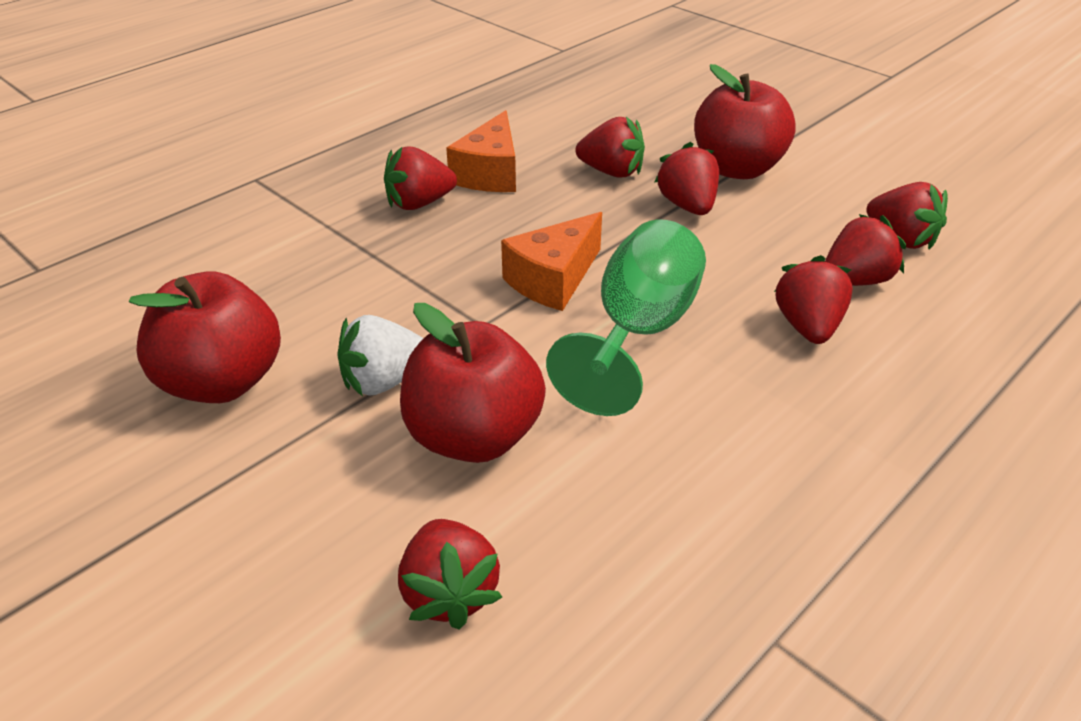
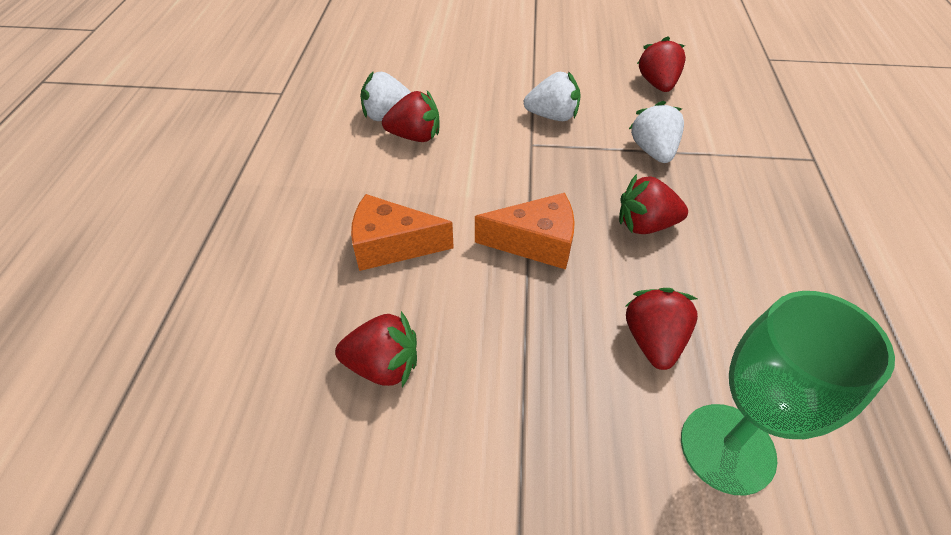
red apple: 3 -> 0
red strawberry: 7 -> 5
white strawberry: 1 -> 3

